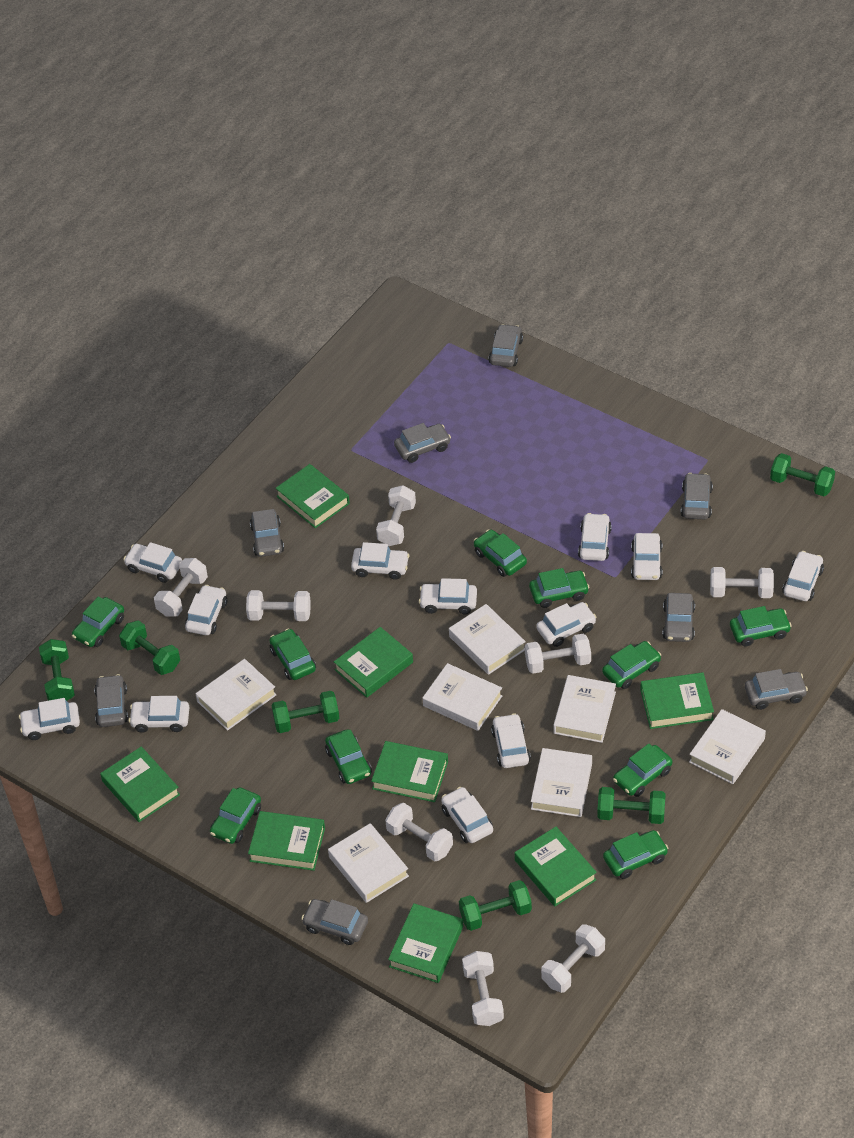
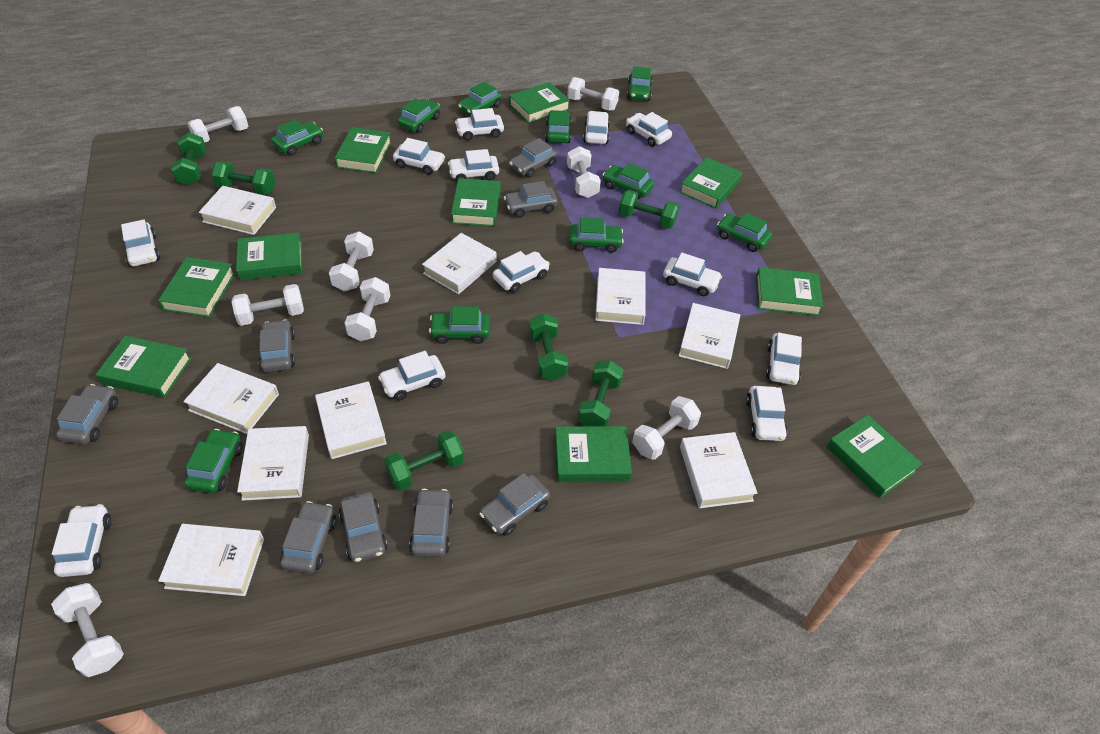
green book: 8 -> 10
white book: 7 -> 9

